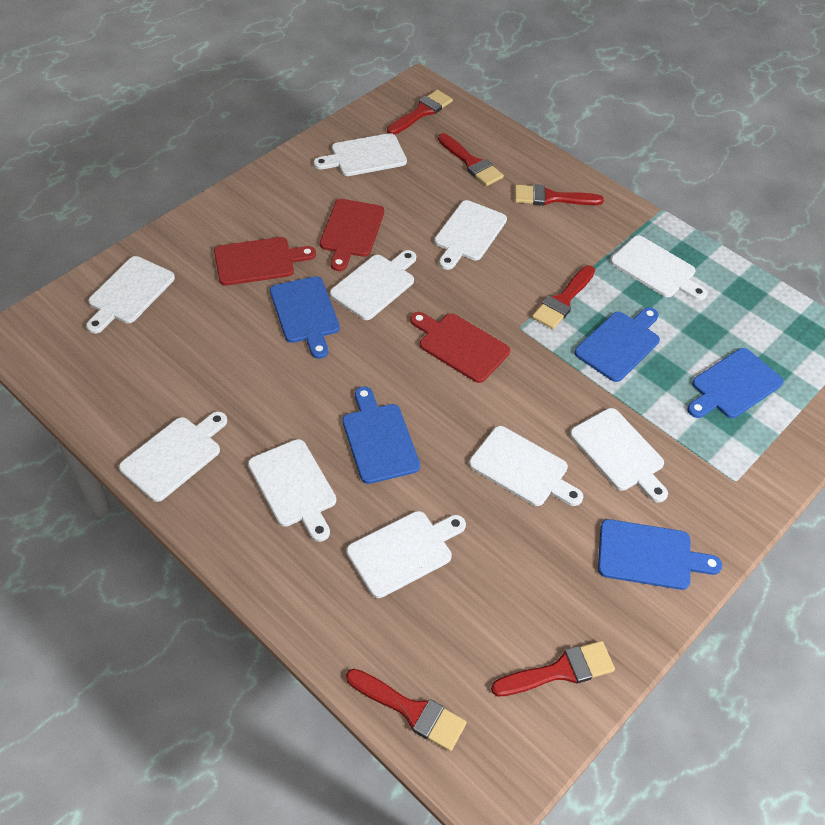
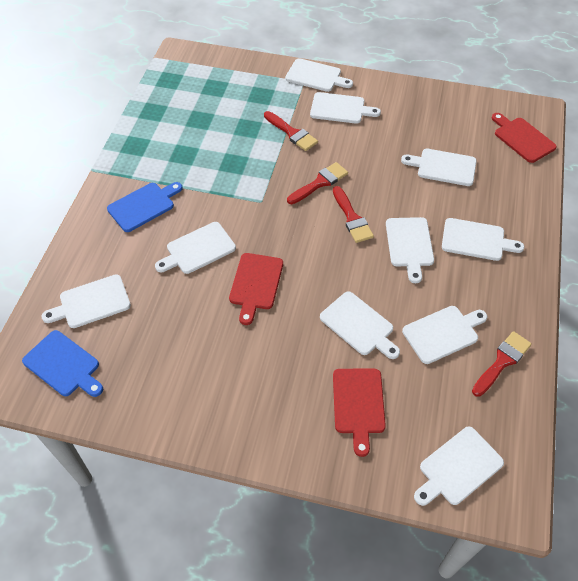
blue cutting board: 5 -> 2
red brush: 6 -> 4

